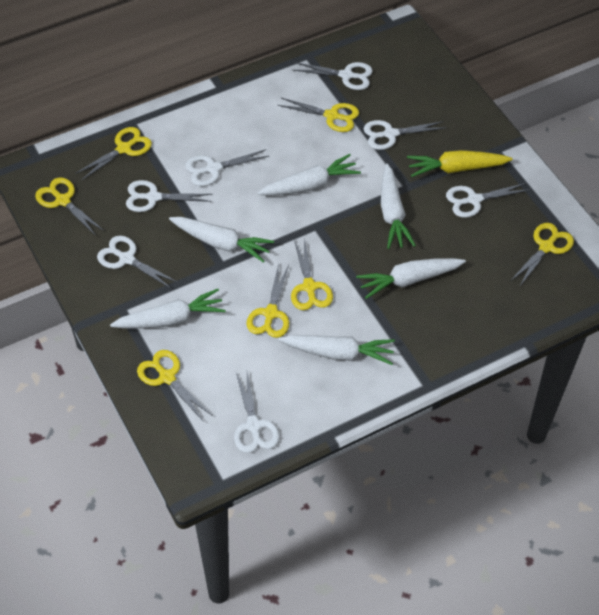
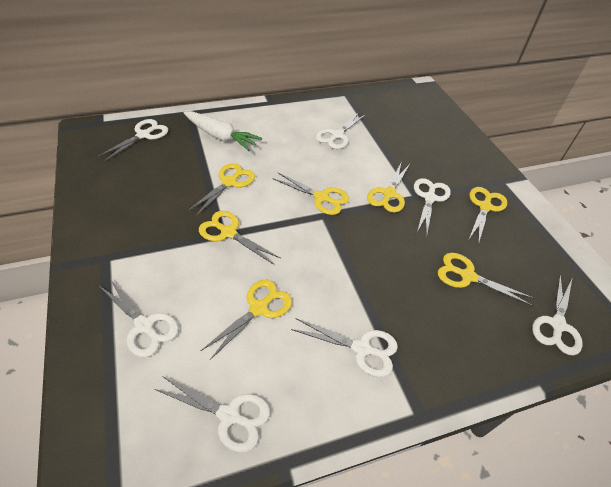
white carrot: 6 -> 1
yellow carrot: 1 -> 0

